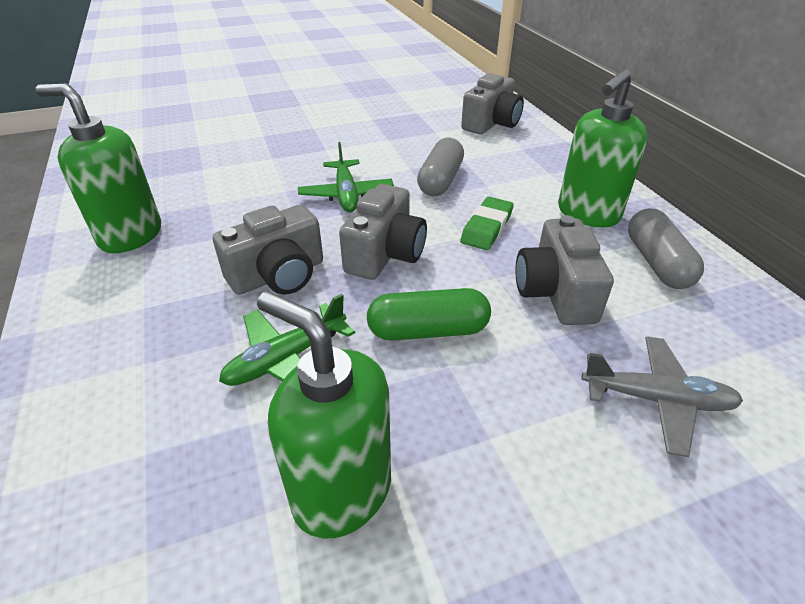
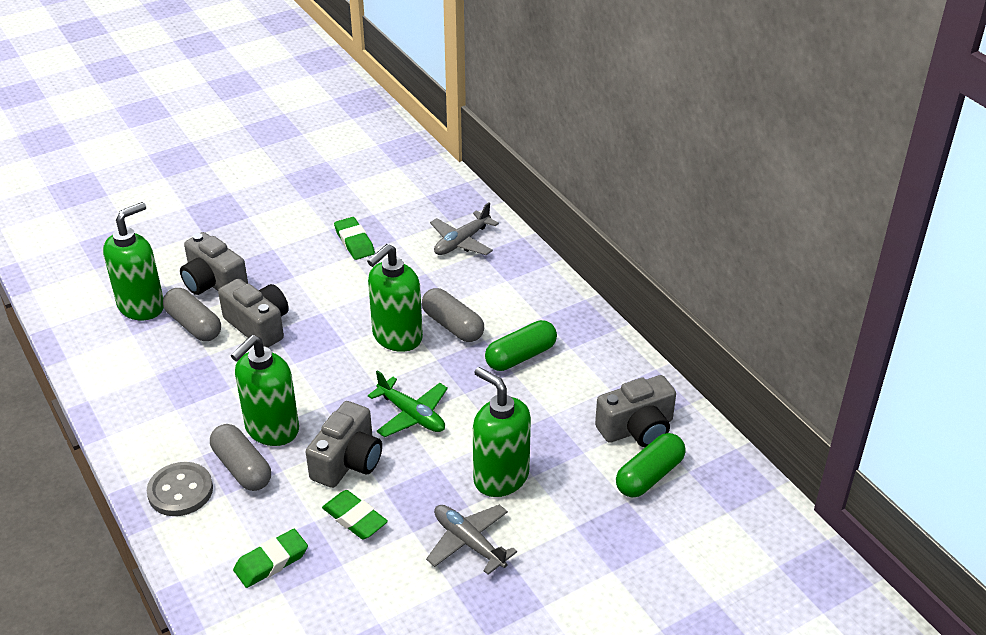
green capsule: 1 -> 2
green eraser: 1 -> 3
green plane: 2 -> 1
green soap dispenser: 3 -> 4
grey button: 0 -> 1
grey capsule: 2 -> 3
grey plane: 1 -> 2

